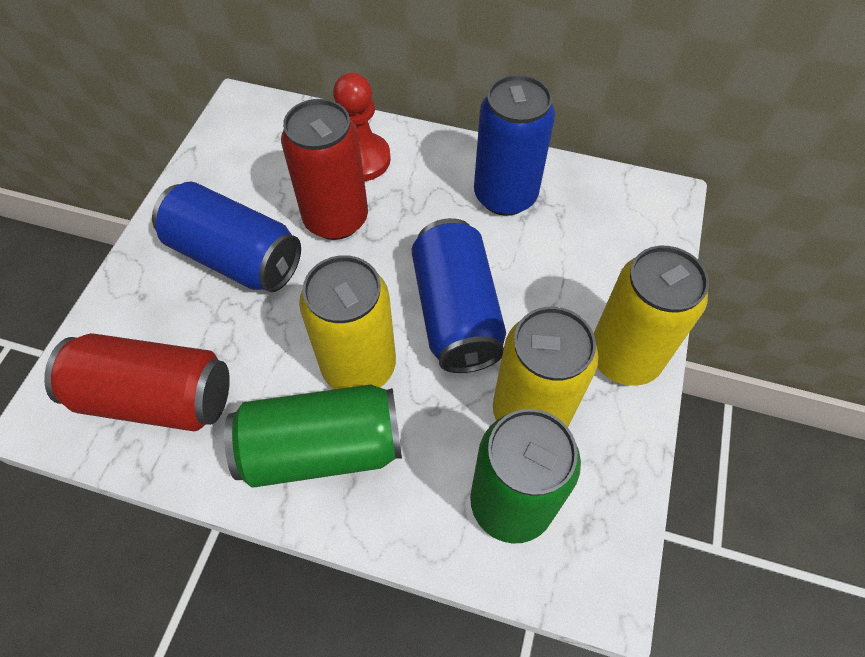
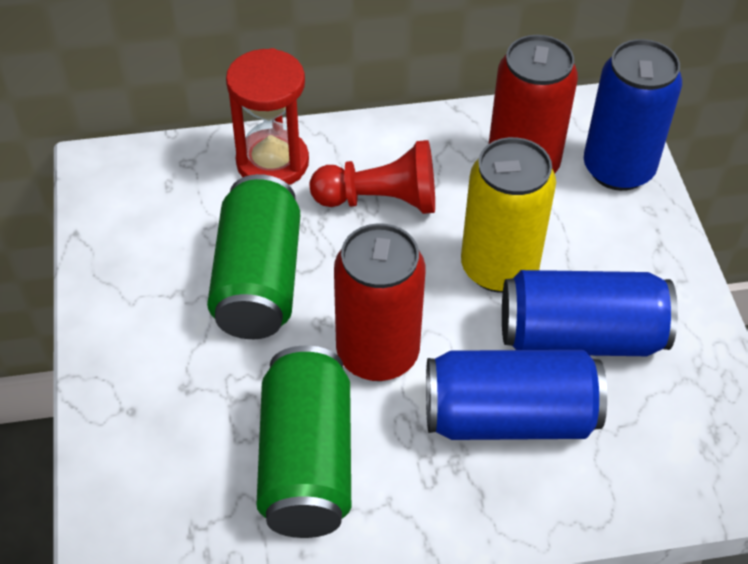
red hourglass: 0 -> 1
yellow can: 3 -> 1

